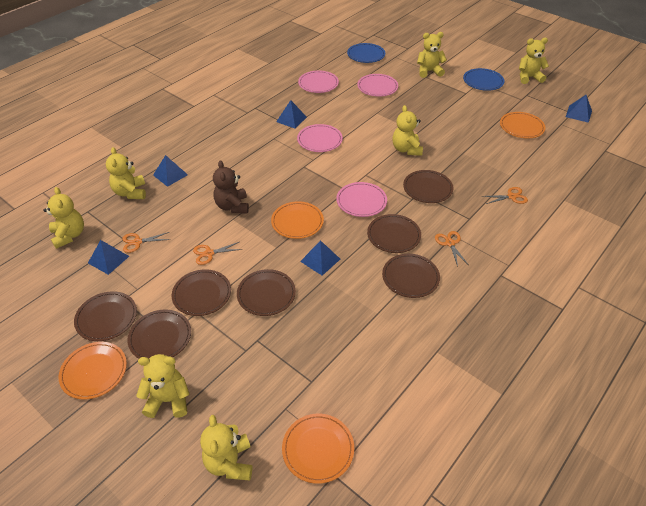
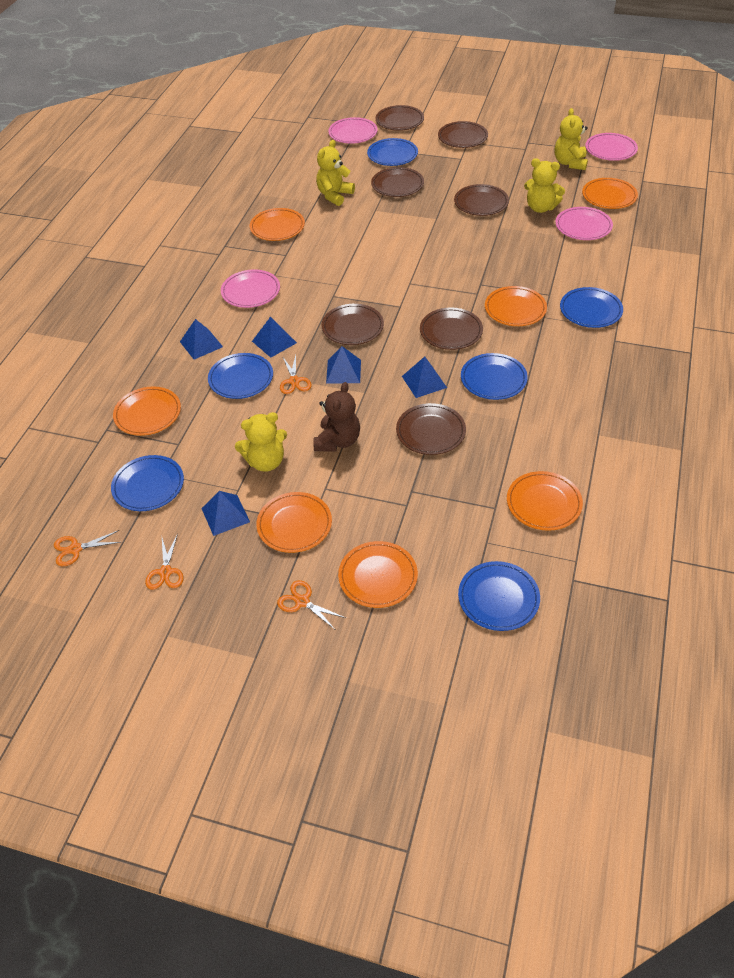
blue plate: 2 -> 6
orange plate: 4 -> 7
yellow teddy bear: 7 -> 4

